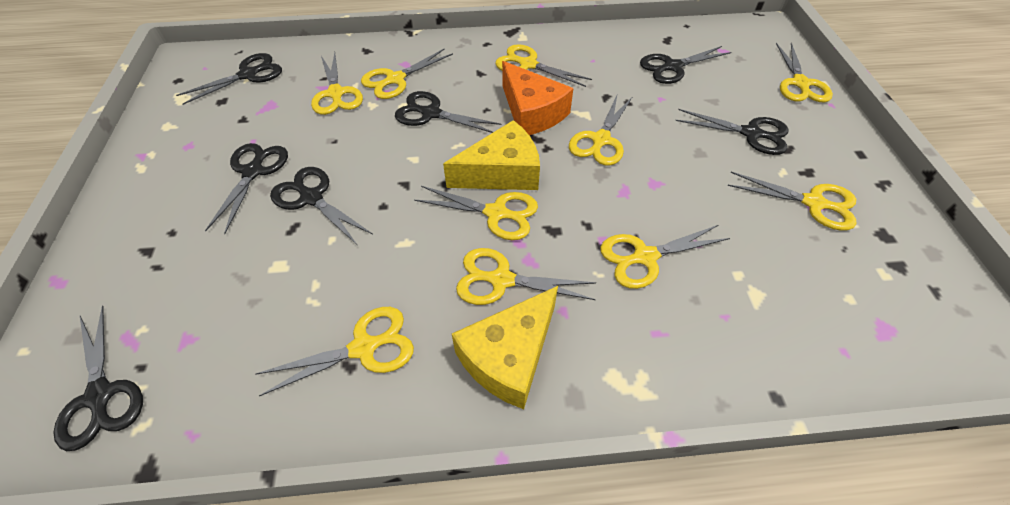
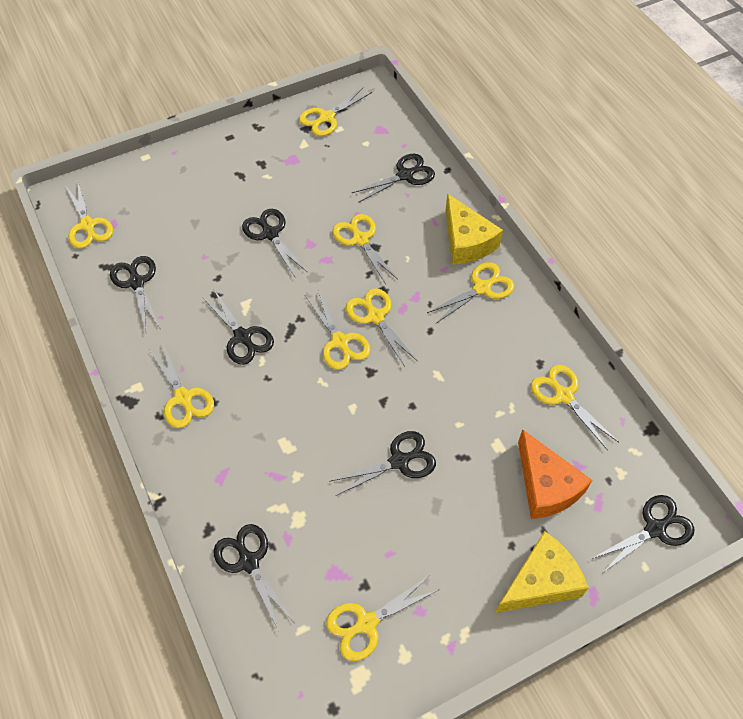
yellow scissors: 10 -> 9

